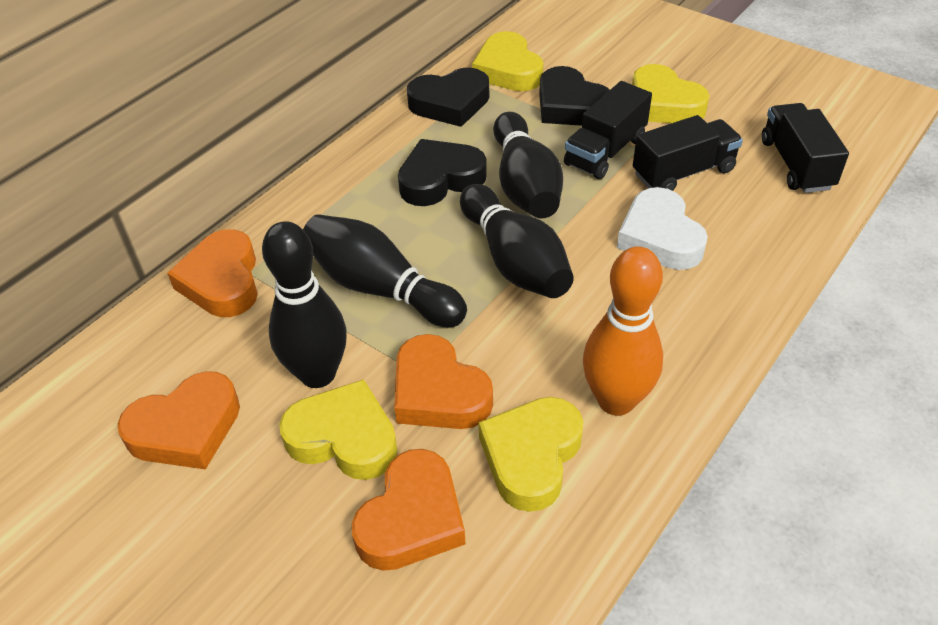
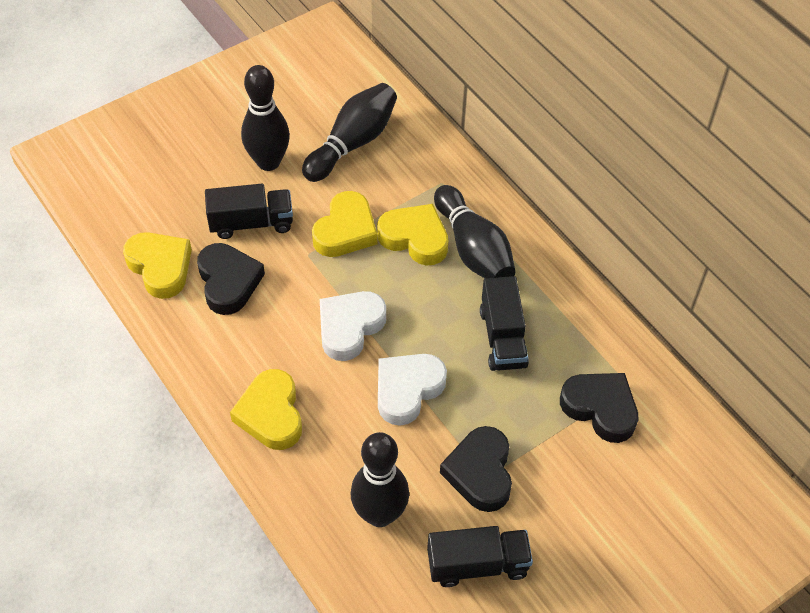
orange bowling pin: 1 -> 0
orange heart: 4 -> 0
white heart: 1 -> 2

